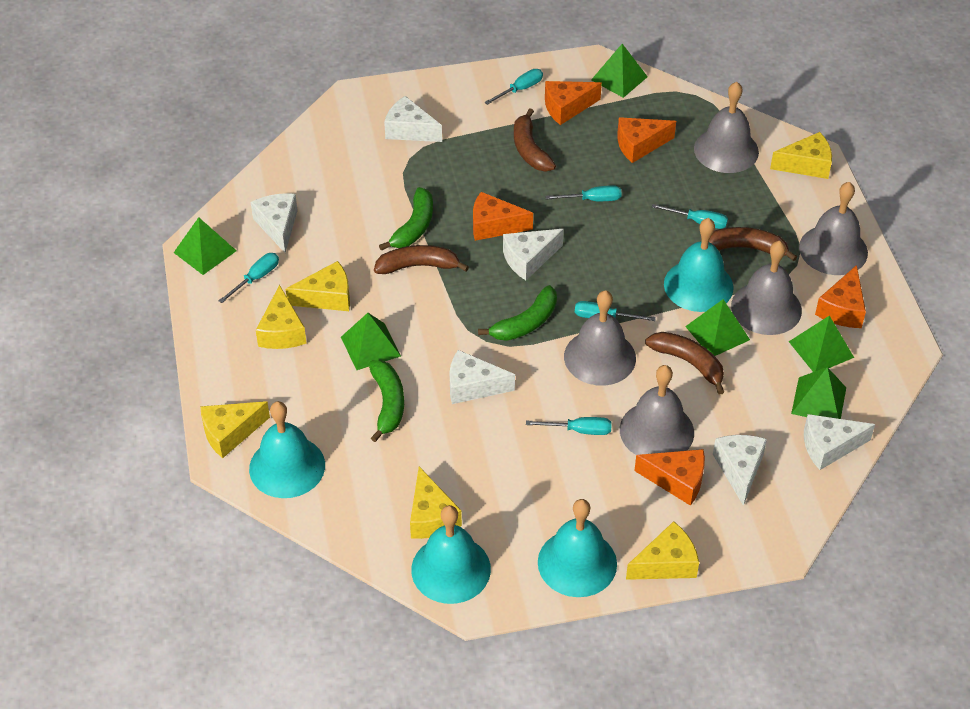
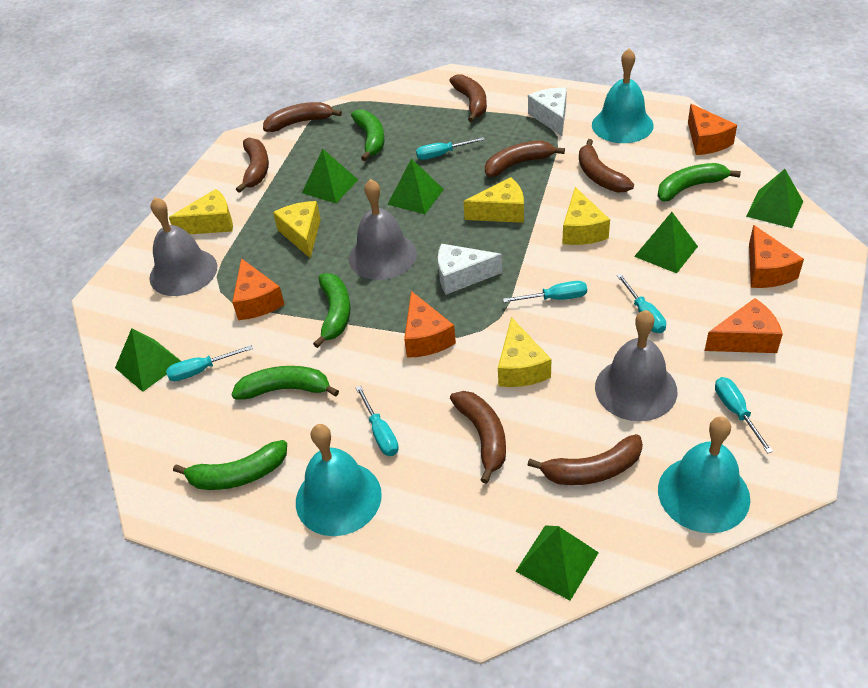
brown banana: 4 -> 7
green banana: 3 -> 5
grey bell: 5 -> 3
turquoise bell: 4 -> 3
white cheese: 6 -> 2
yellow cheese: 6 -> 5

